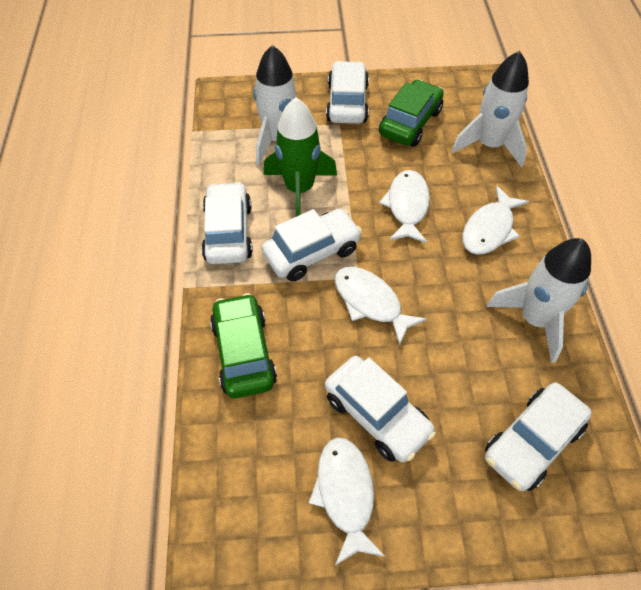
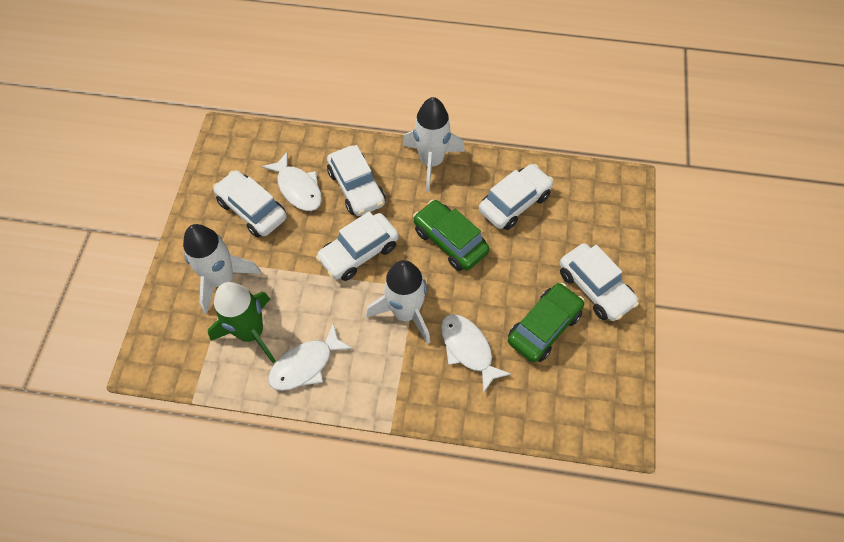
white fish: 4 -> 3

